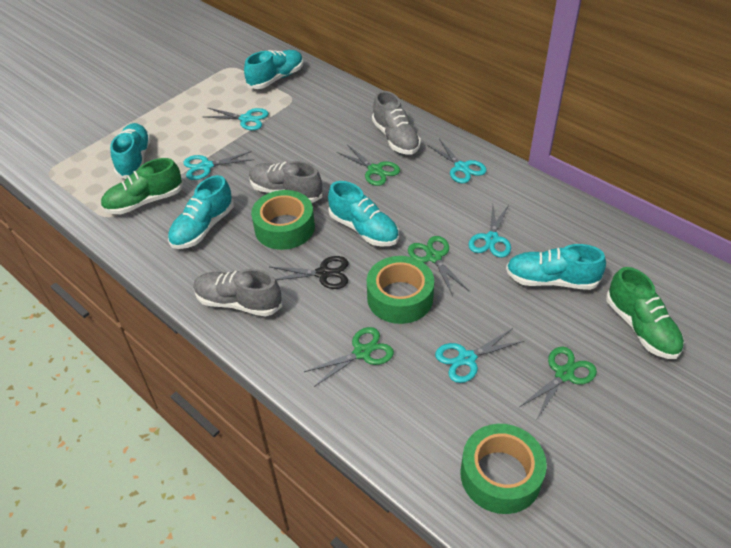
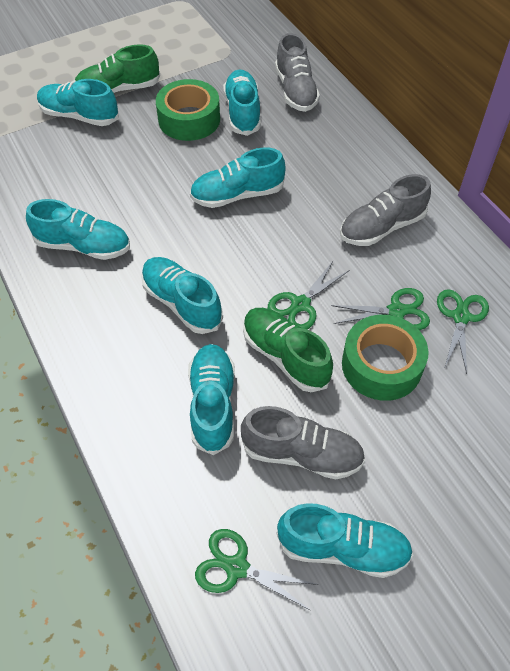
black scissors: 1 -> 0
green tape: 3 -> 2
turquoise scissors: 5 -> 0
turquoise shoe: 5 -> 7

